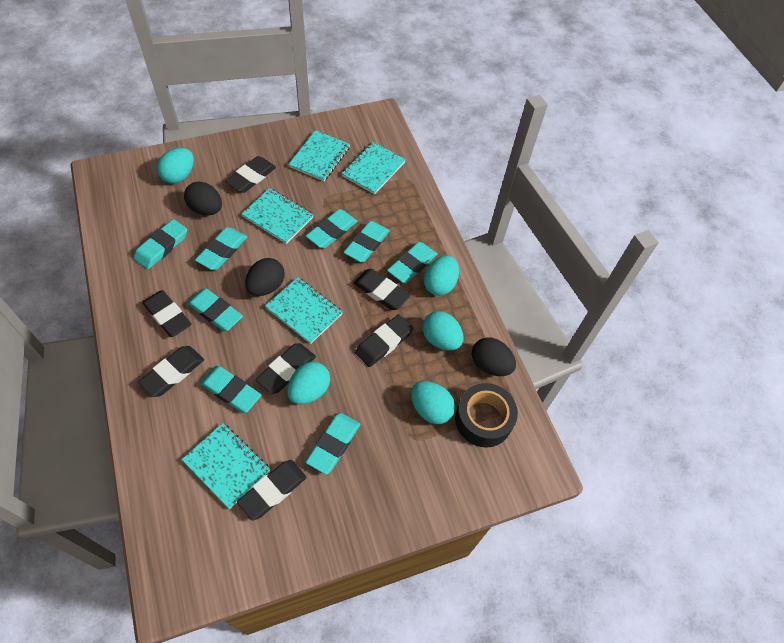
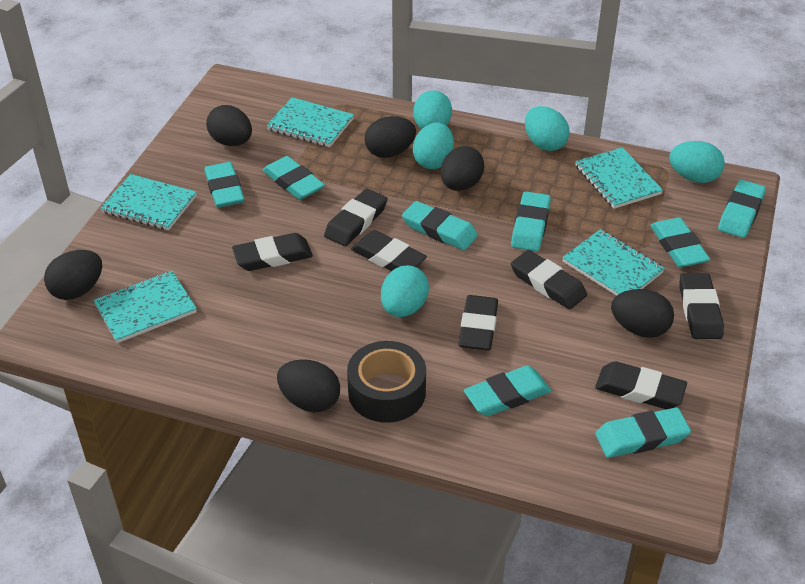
black egg: 3 -> 6

